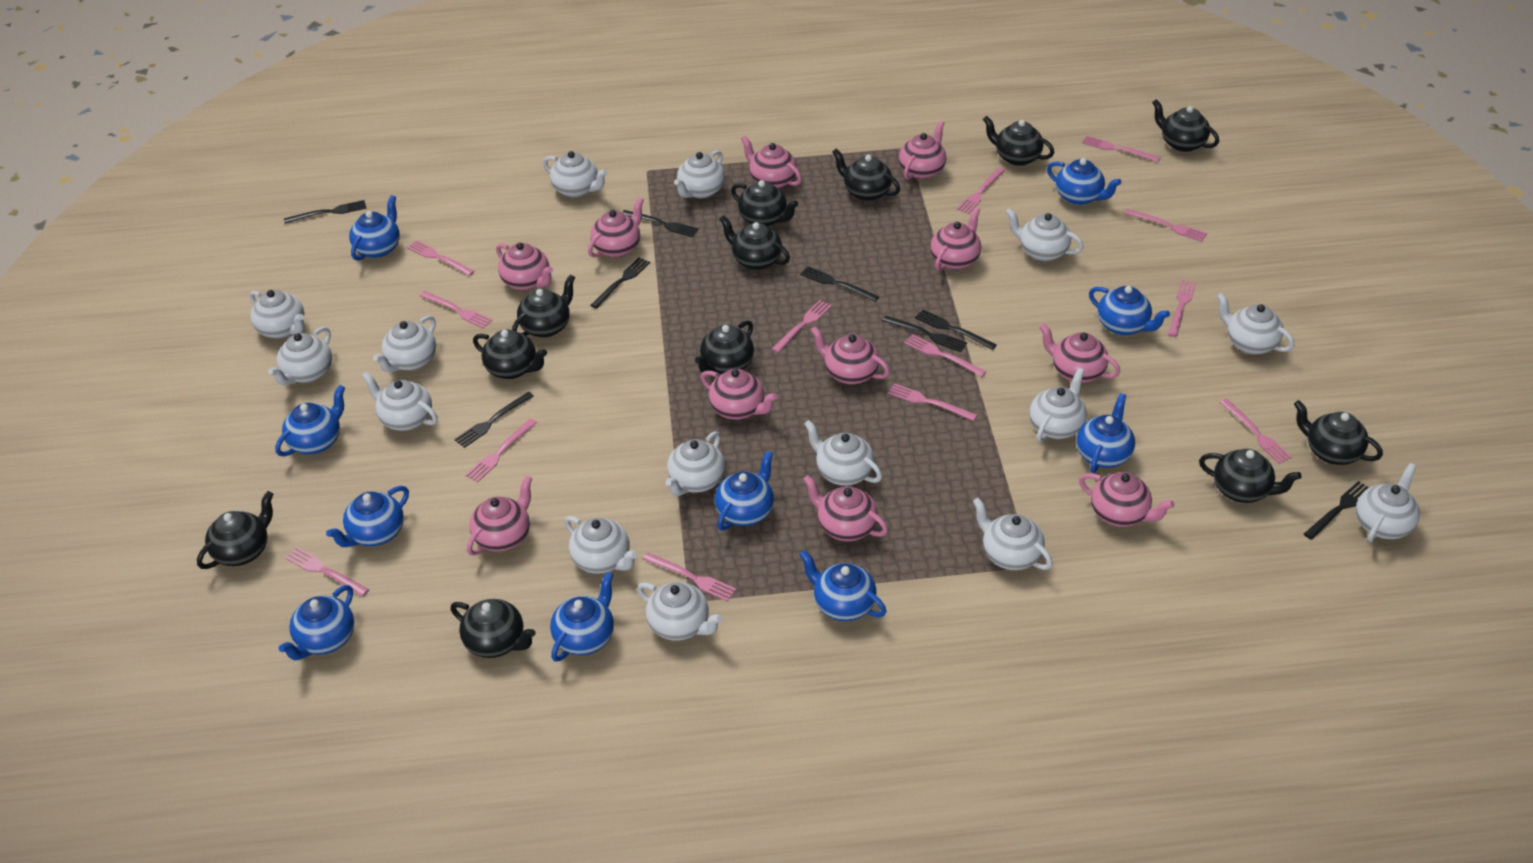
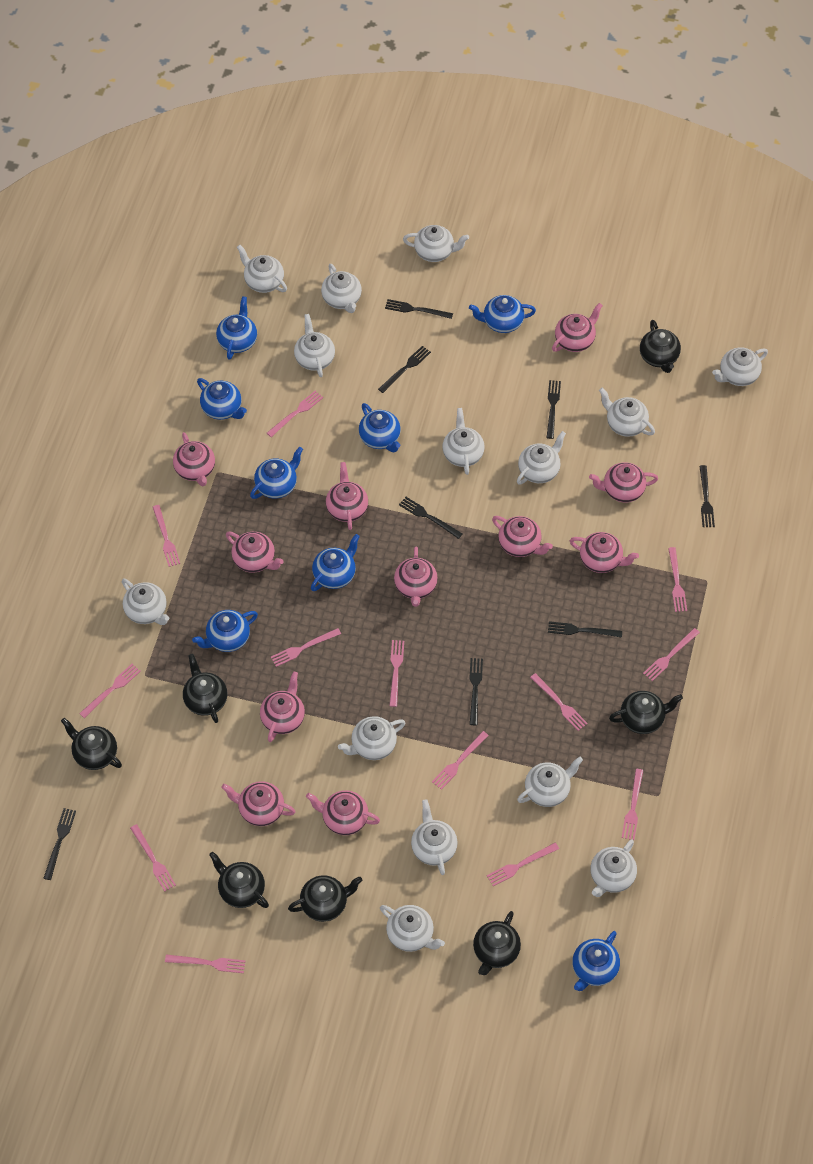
black teapot: 12 -> 7
blue teapot: 10 -> 8
white teapot: 15 -> 14

